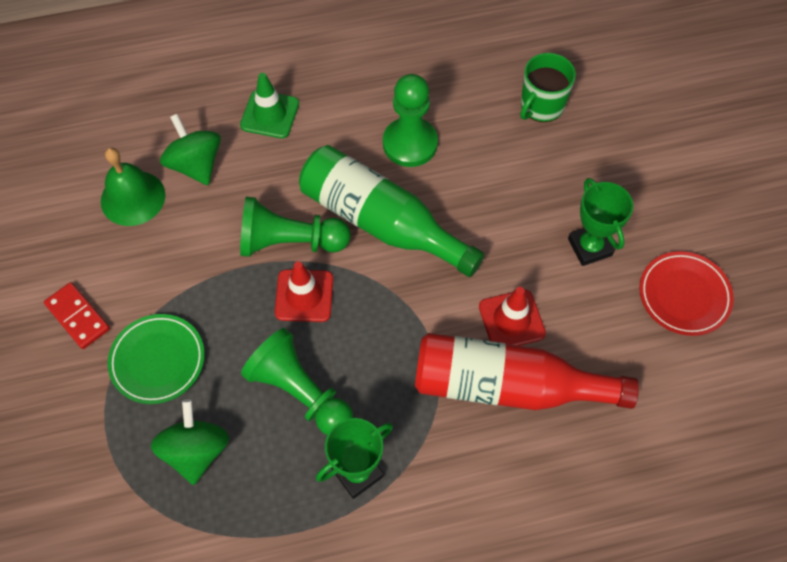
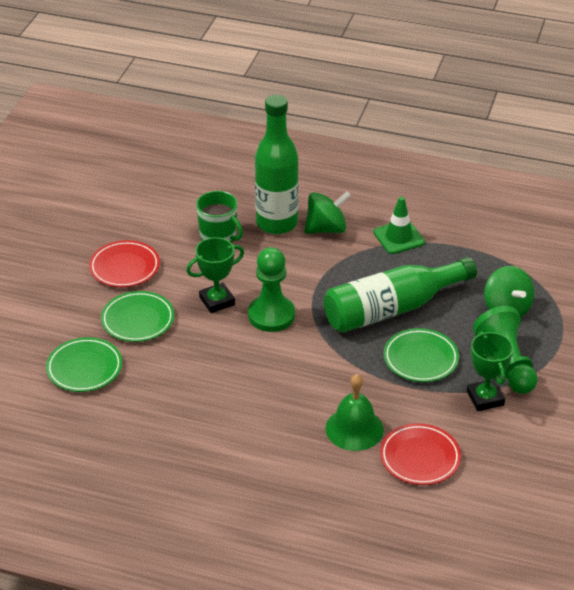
green bottle: 1 -> 2
green pawn: 3 -> 2
green plate: 1 -> 3
red bottle: 1 -> 0
red domino: 1 -> 0
red plate: 1 -> 2
red traffic cone: 2 -> 0

